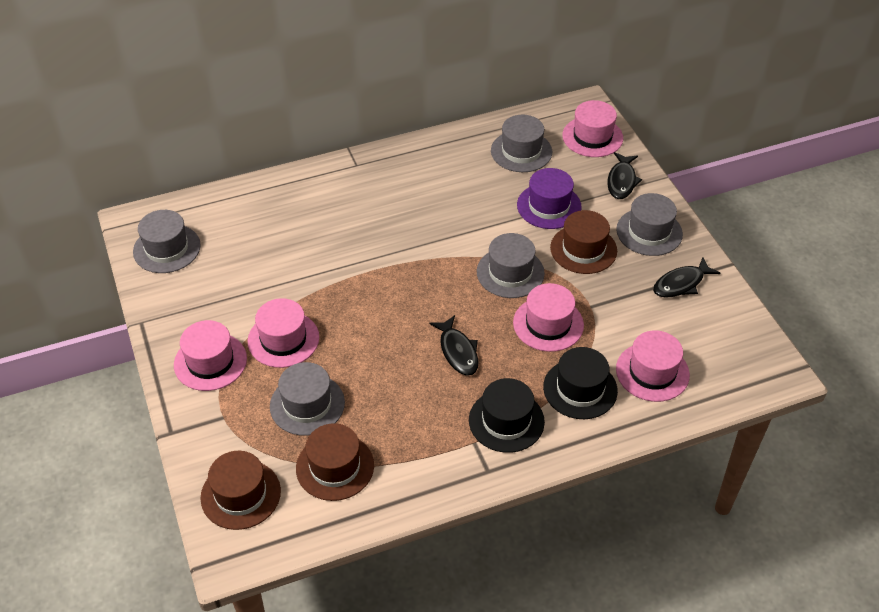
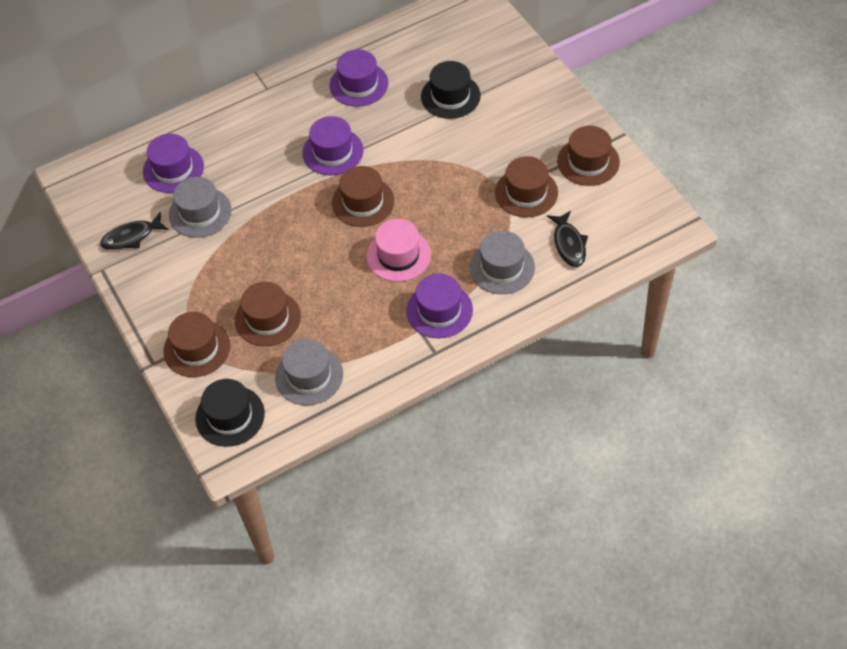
black fish: 3 -> 2
brown hat: 3 -> 5
grey hat: 5 -> 3
pink hat: 5 -> 1
purple hat: 1 -> 4

